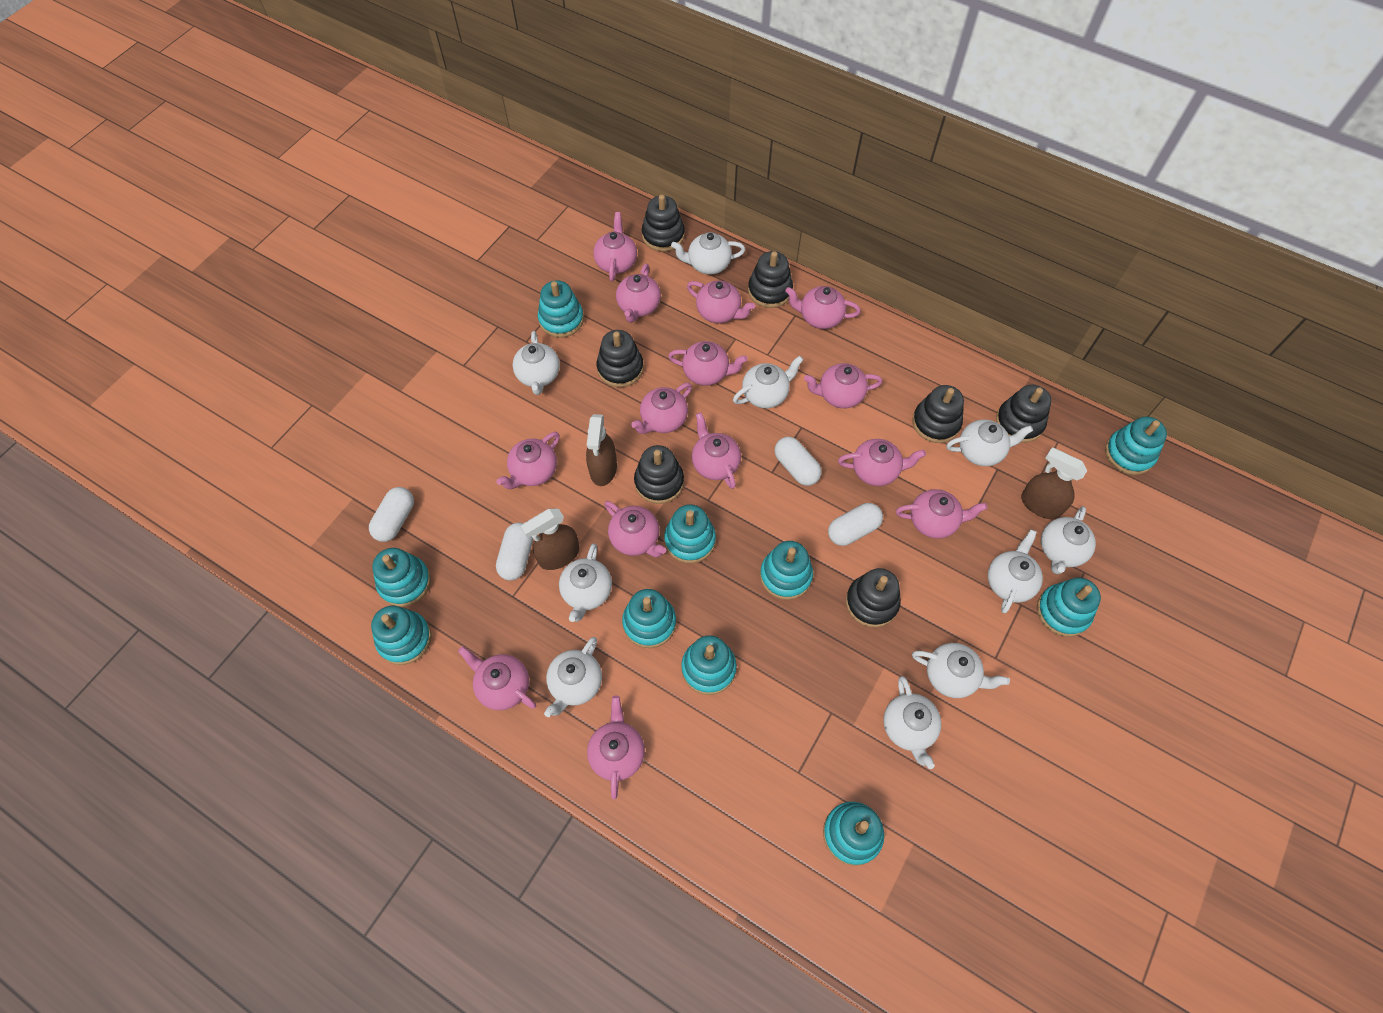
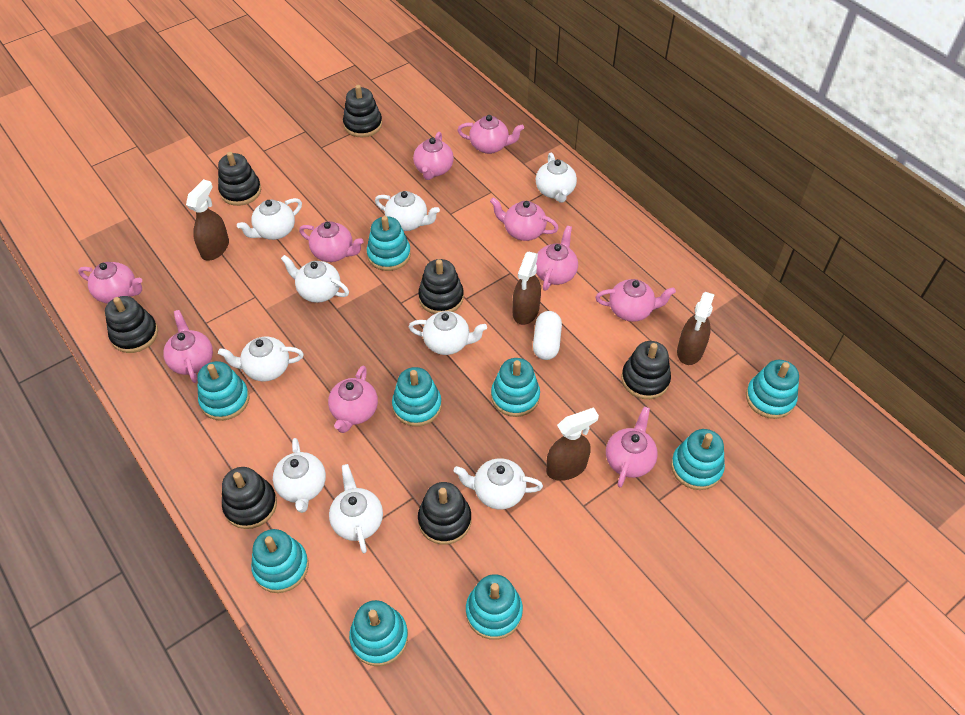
brown spray bottle: 3 -> 4
pink teapot: 14 -> 10
turquoise stacking toy: 10 -> 9
white capsule: 4 -> 1
white teapot: 10 -> 9

